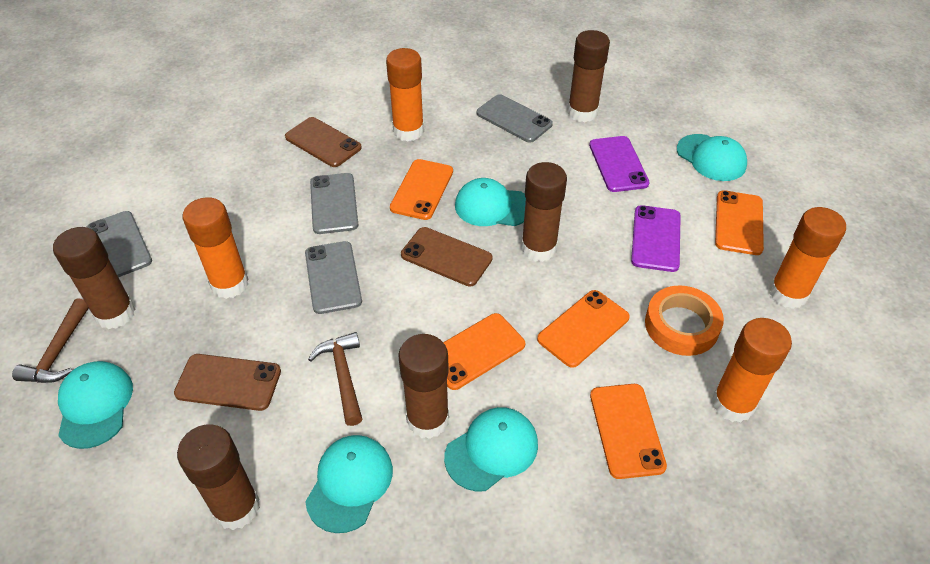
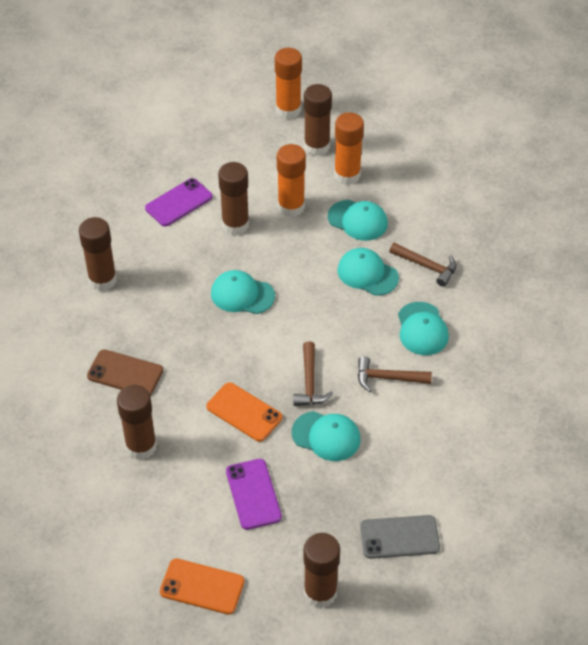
brown hammer: 2 -> 3
brown phone: 3 -> 1
grey phone: 4 -> 1
orange glue stick: 4 -> 3
orange phone: 5 -> 2
orange tape: 1 -> 0

